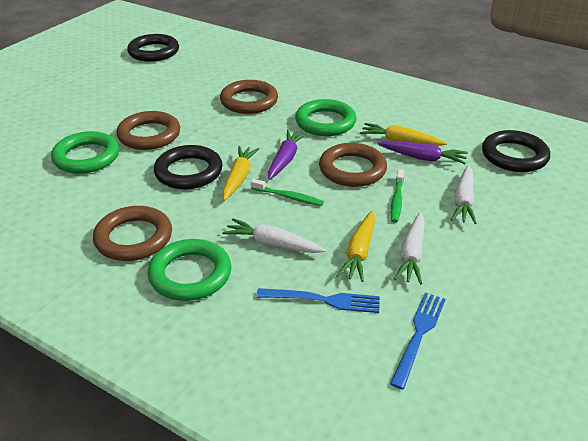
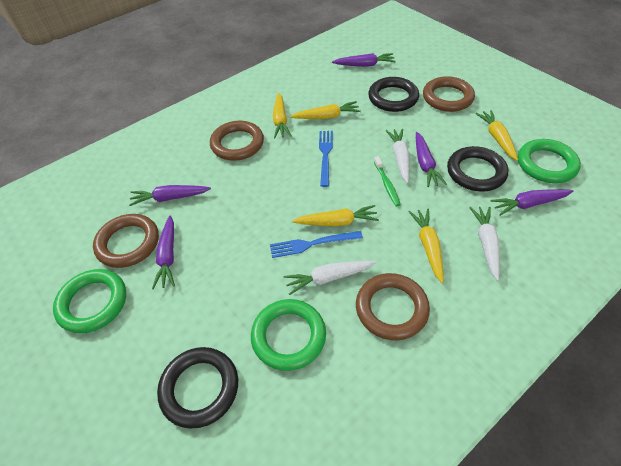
green toothbrush: 2 -> 1
purple carrot: 2 -> 5
yellow carrot: 3 -> 5

